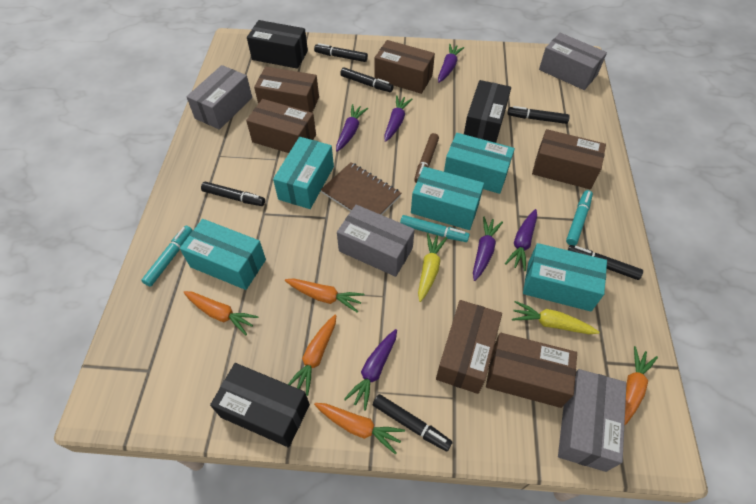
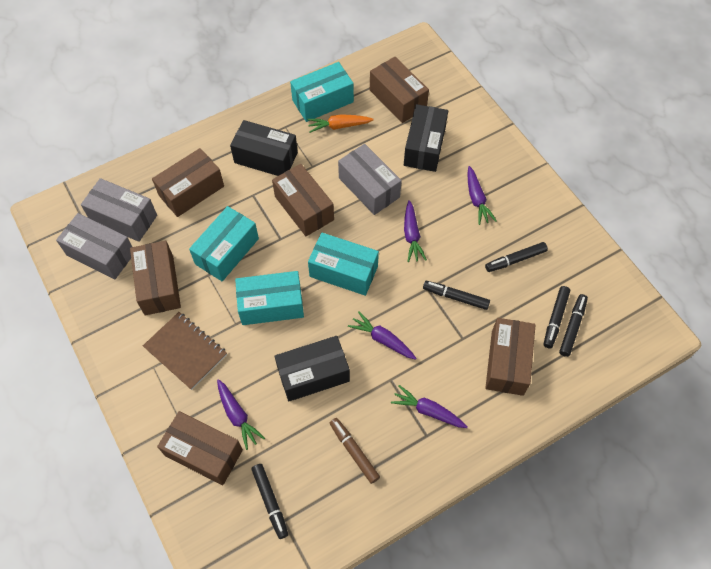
black marker: 6 -> 5
grey box: 4 -> 3
orange carrot: 5 -> 1
purple carrot: 6 -> 5
turquoise box: 5 -> 4
turquoise marker: 3 -> 0
yellow carrot: 2 -> 0

